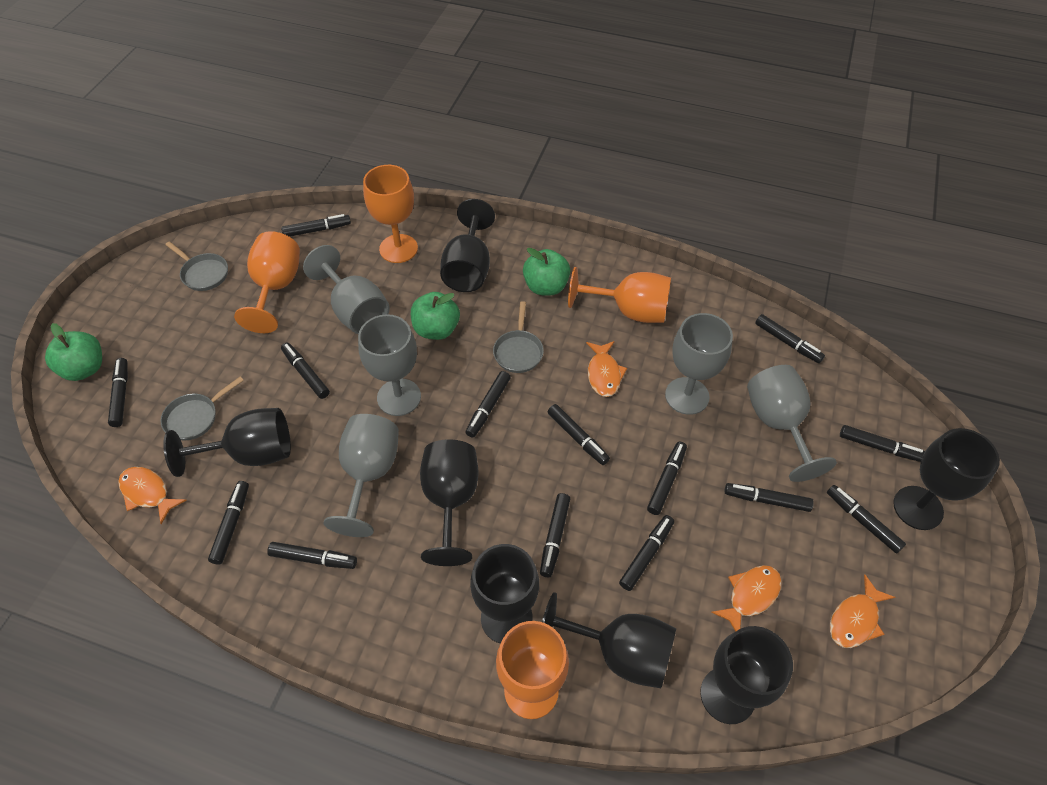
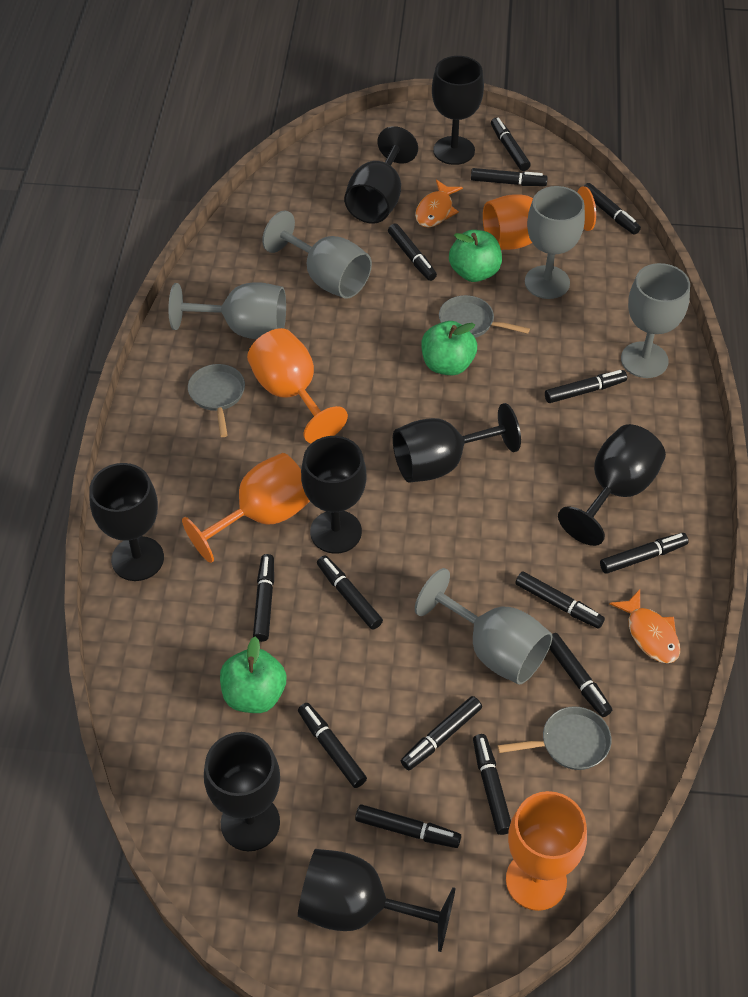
black goblet: 7 -> 8
orange fish: 4 -> 2

